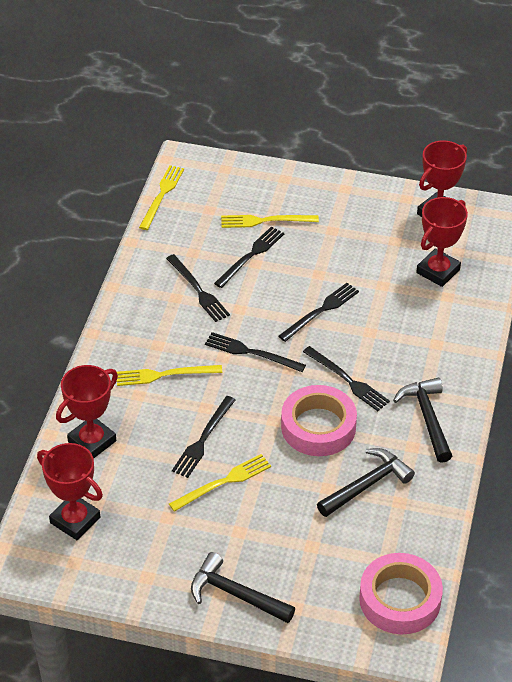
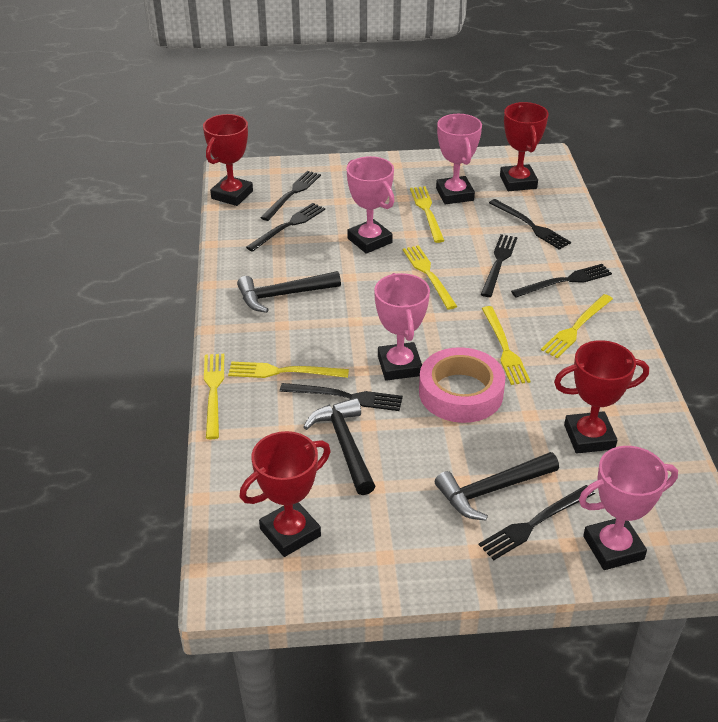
black fork: 6 -> 7
pink tape: 2 -> 1
pink trophy: 0 -> 4
yellow fork: 4 -> 6

